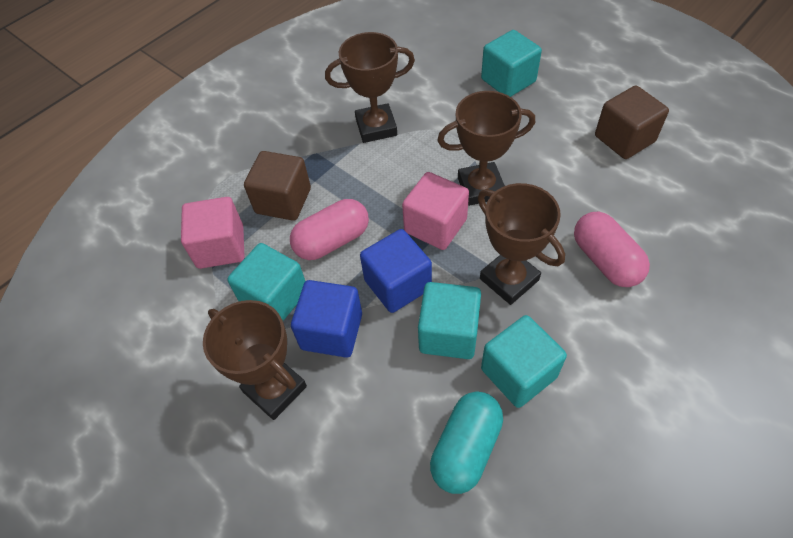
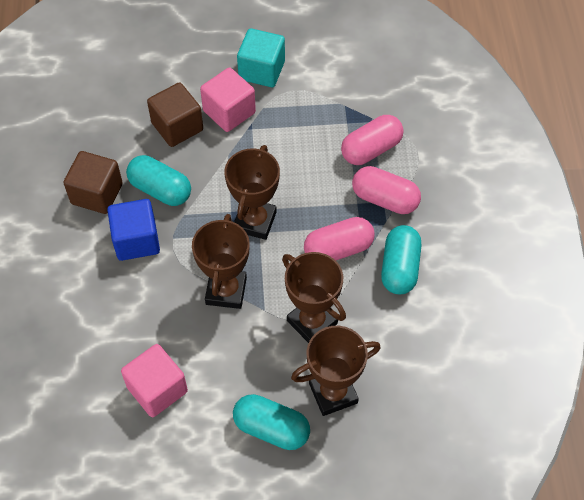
blue cube: 2 -> 1
pink capsule: 2 -> 3
turquoise capsule: 1 -> 3
turquoise cube: 4 -> 1

